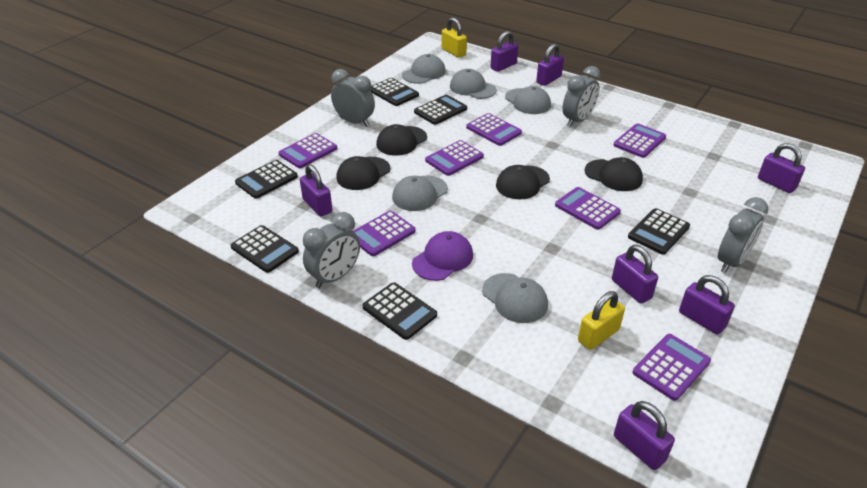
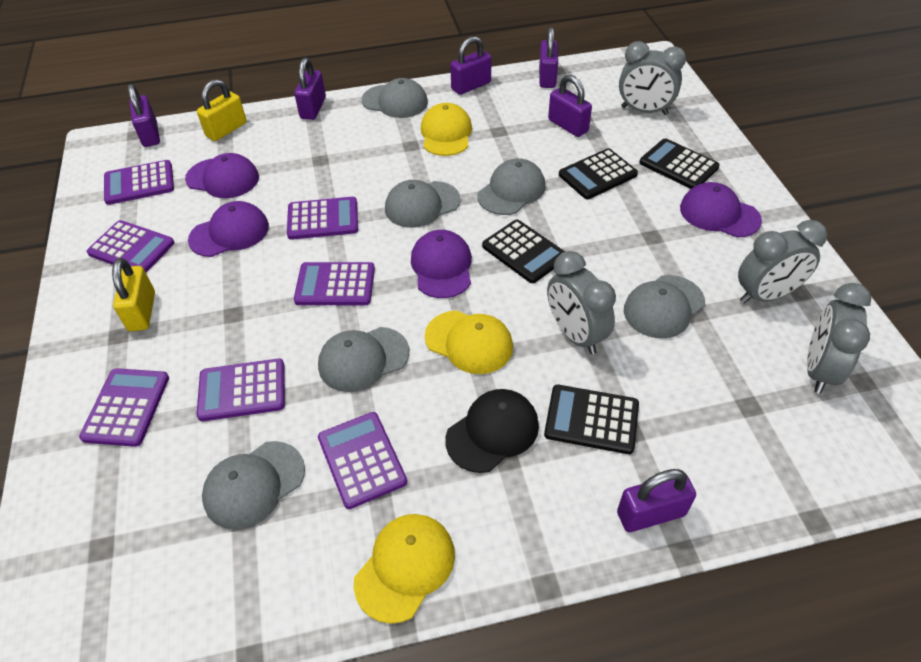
black calculator: 6 -> 4
black cap: 4 -> 1
grey cap: 5 -> 6
purple cap: 1 -> 4
purple padlock: 7 -> 6
yellow cap: 0 -> 3

